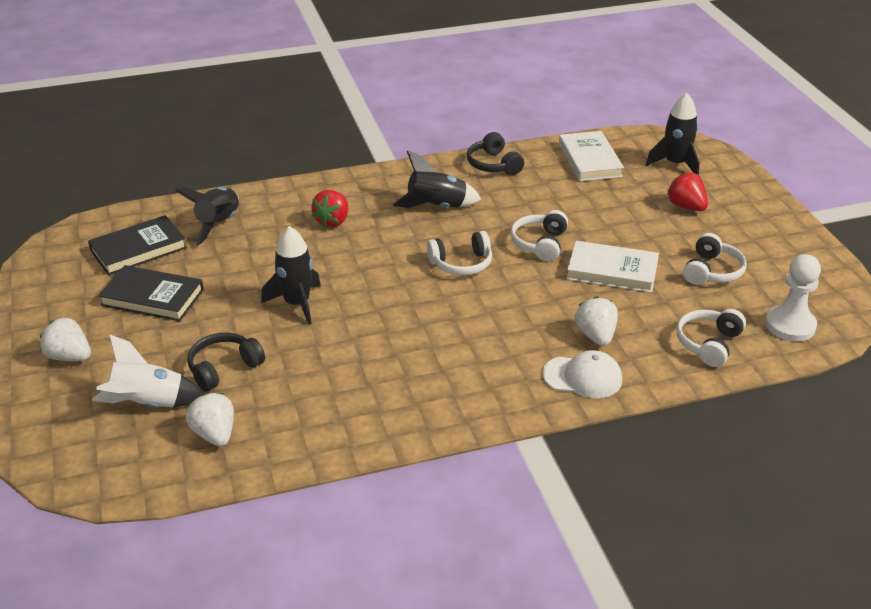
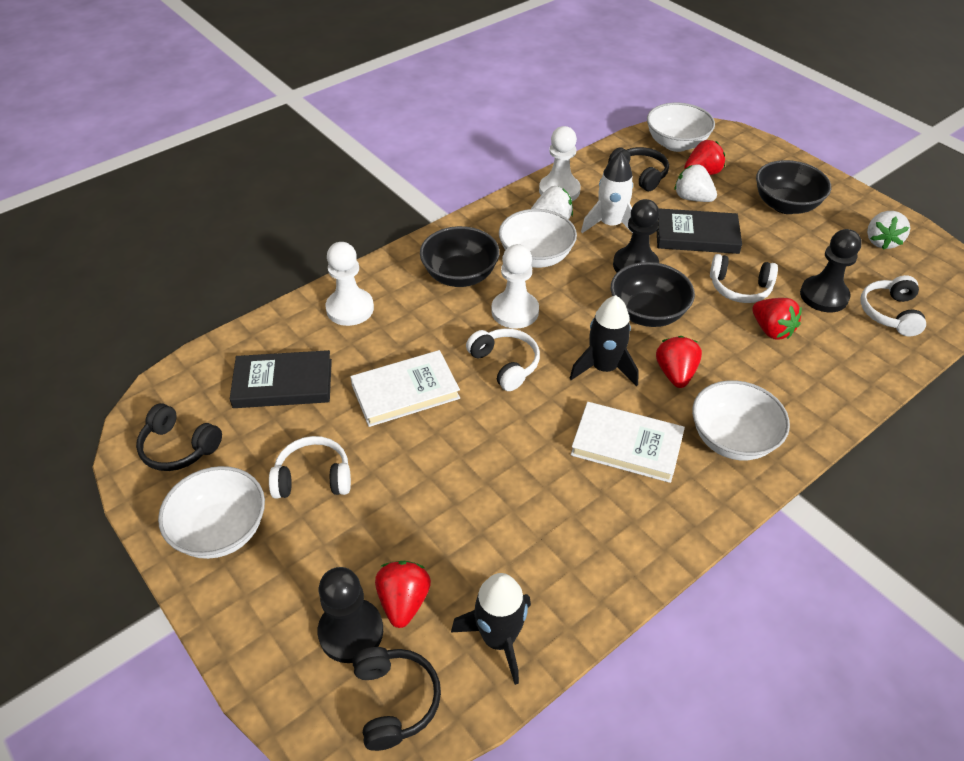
black bowl: 0 -> 3
black headphones: 2 -> 3
black pawn: 0 -> 3
black rocket: 4 -> 2
red strawberry: 2 -> 4
white bowl: 0 -> 4
white cap: 1 -> 0
white pawn: 1 -> 3

